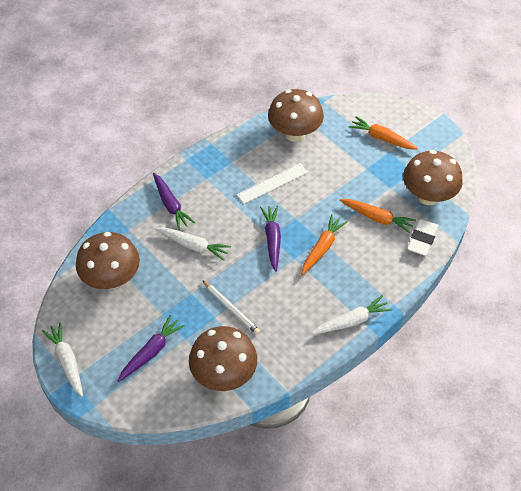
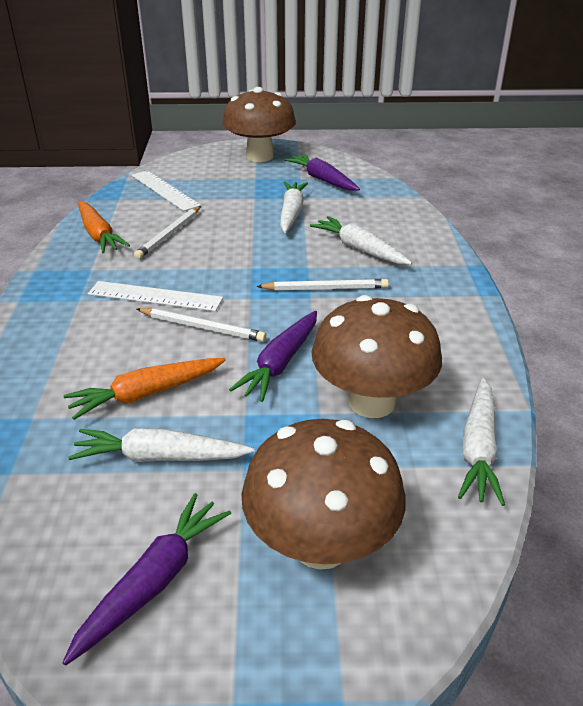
brown mushroom: 4 -> 3
orange carrot: 3 -> 2
white carrot: 3 -> 4
white eraser: 1 -> 0
white pencil: 1 -> 3
white ruler: 1 -> 2

